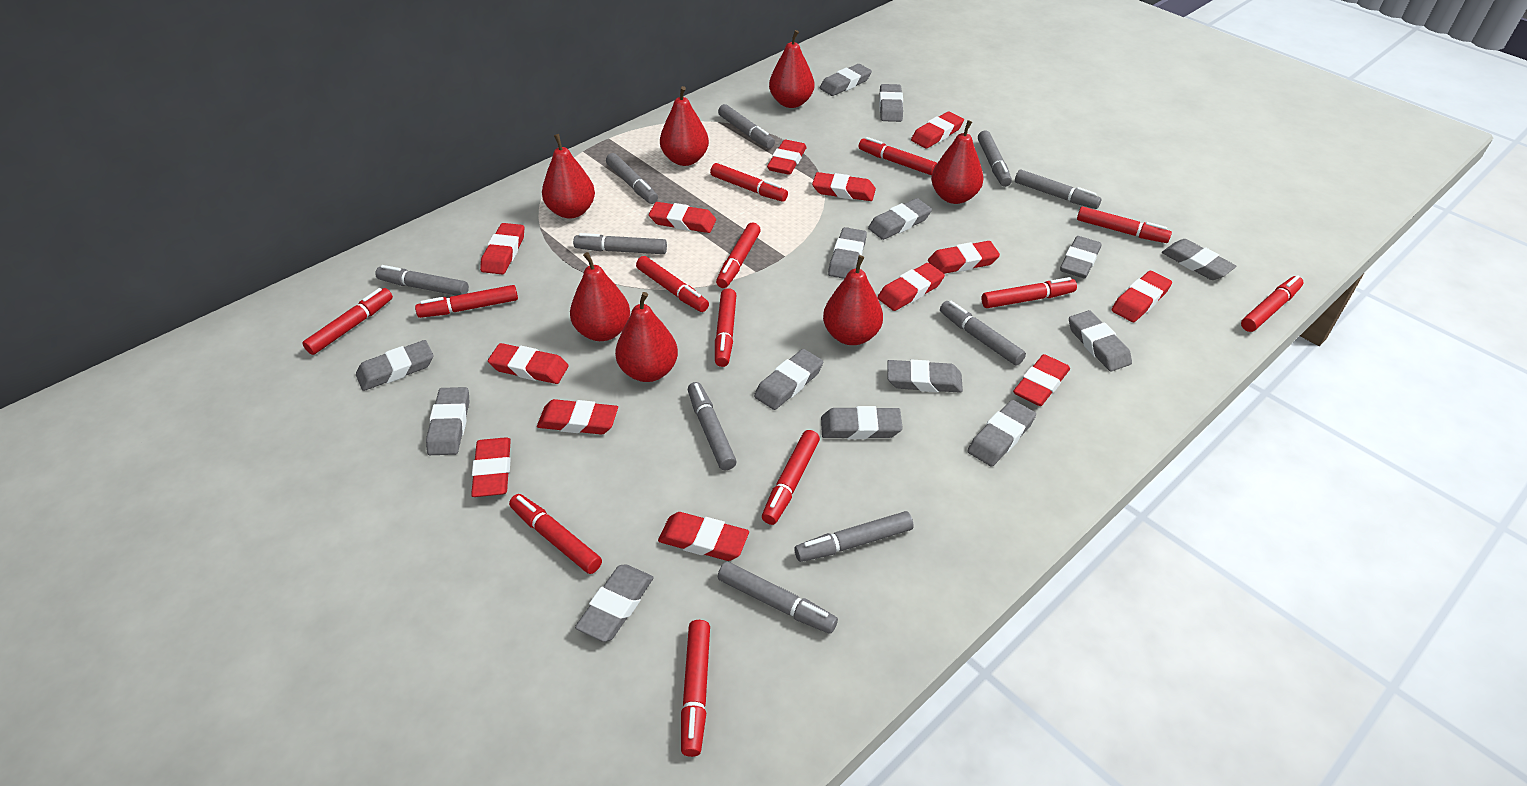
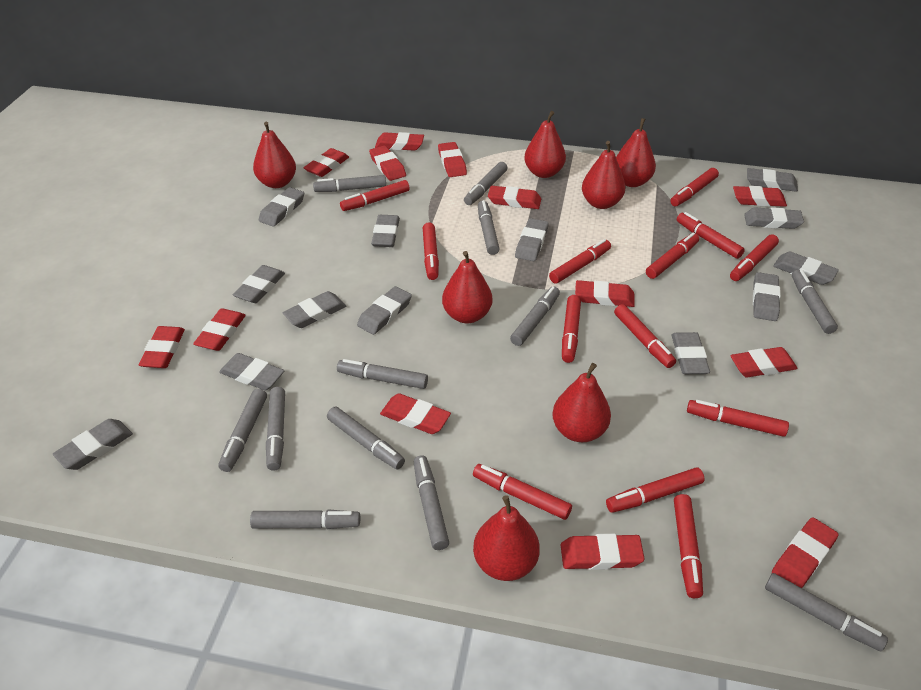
grey eraser: 14 -> 13
grey marker: 10 -> 12

